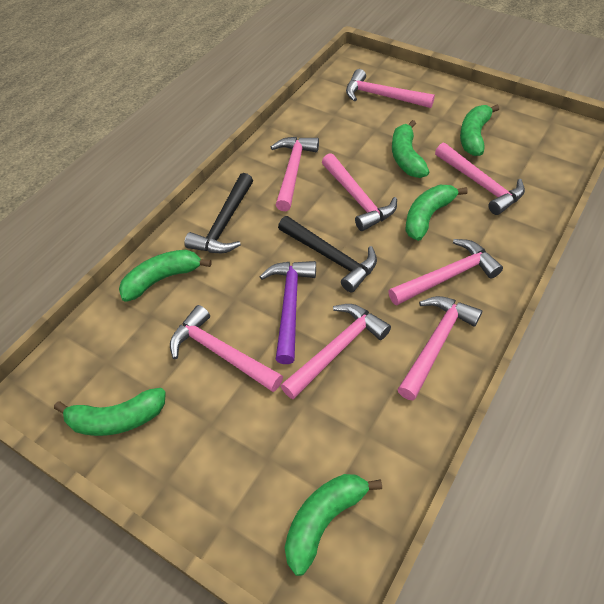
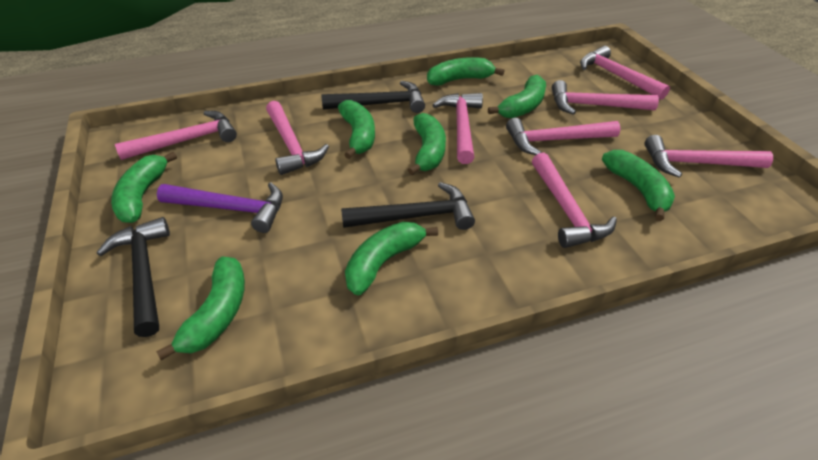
black hammer: 2 -> 3
green banana: 6 -> 8

